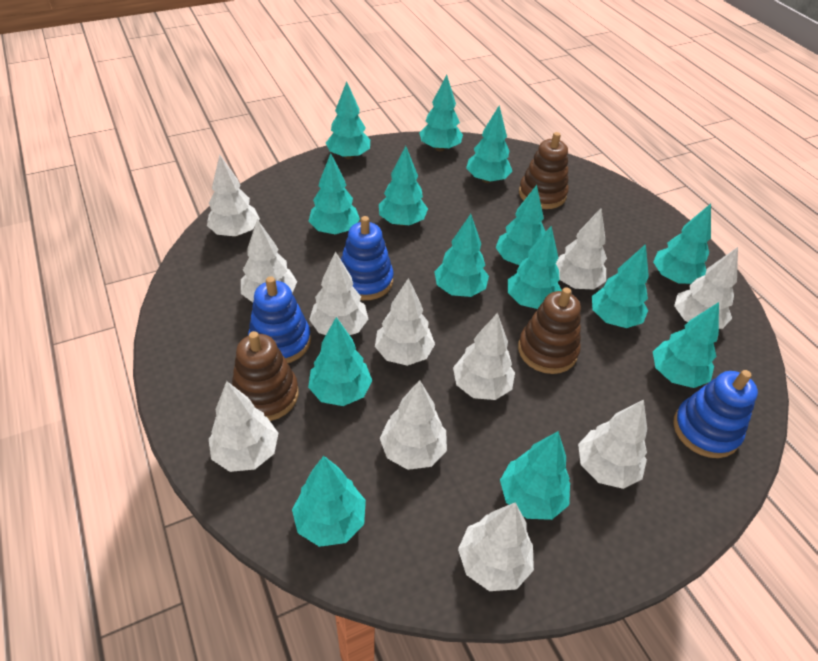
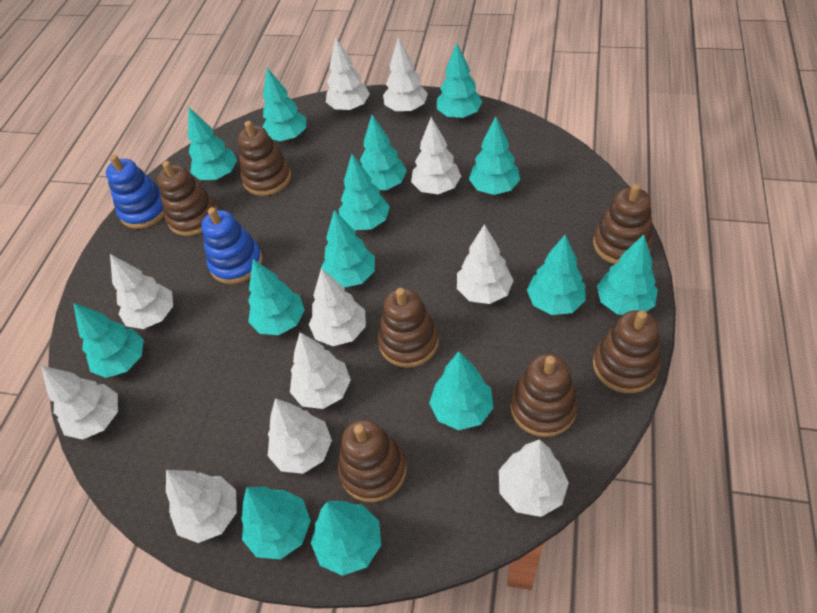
blue stacking toy: 3 -> 2
brown stacking toy: 3 -> 7

